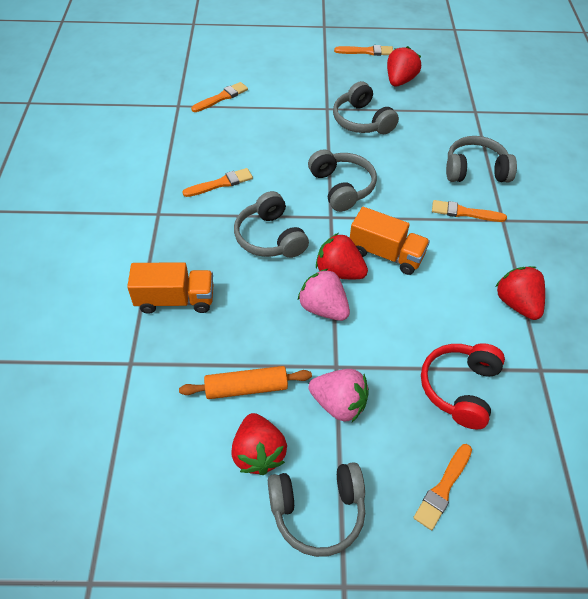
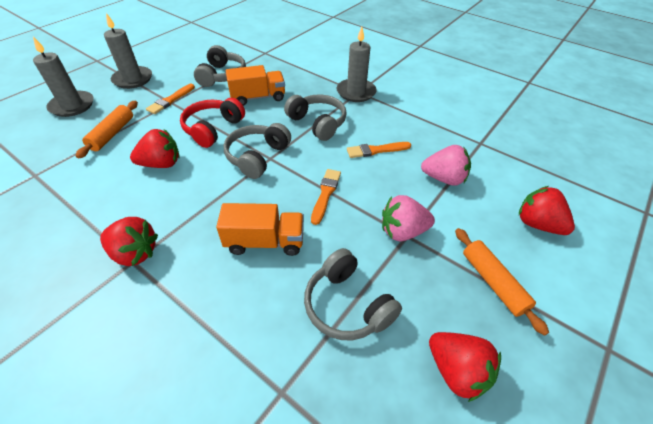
grey candle: 0 -> 3
grey headphones: 5 -> 4
orange brush: 5 -> 3
orange rolling pin: 1 -> 2

